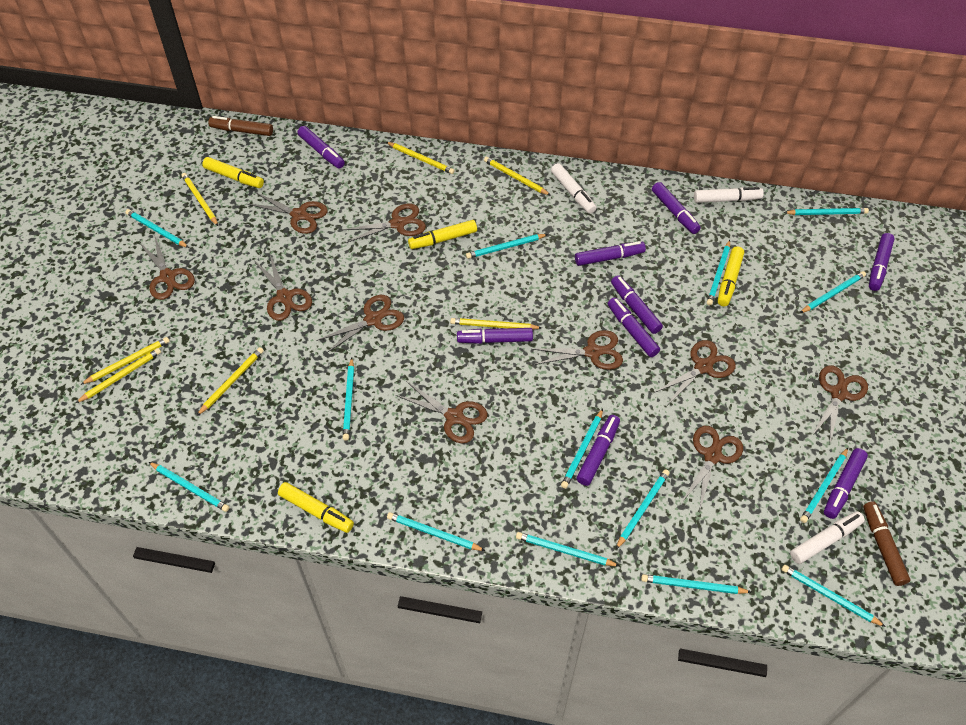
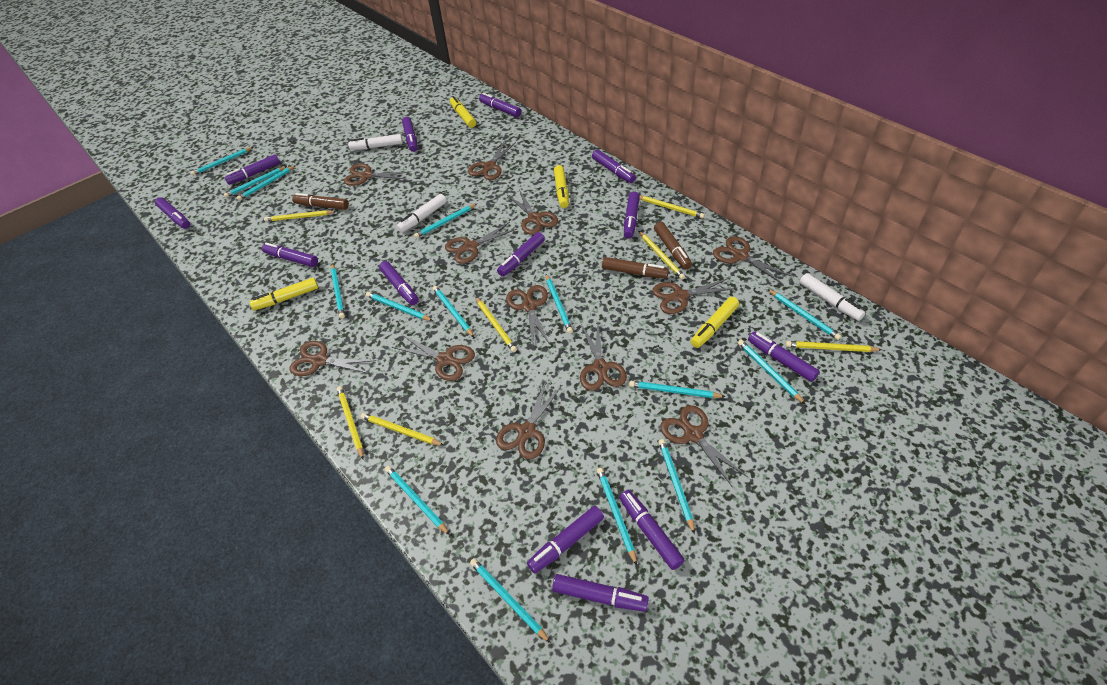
brown marker: 2 -> 3
brown scissors: 10 -> 12
purple marker: 9 -> 13
turquoise pencil: 14 -> 15

